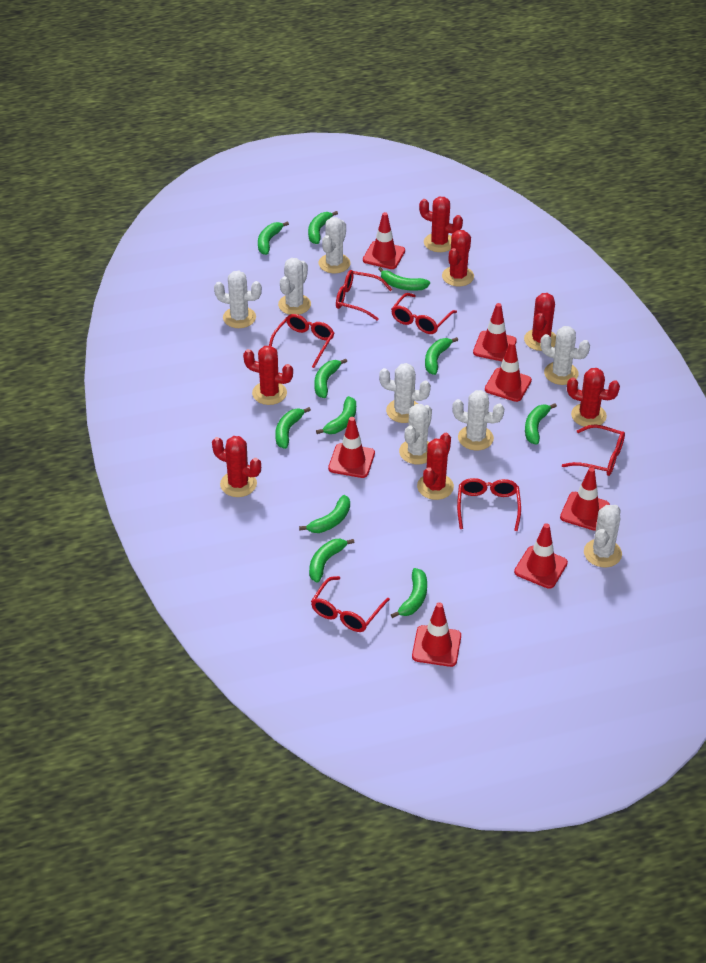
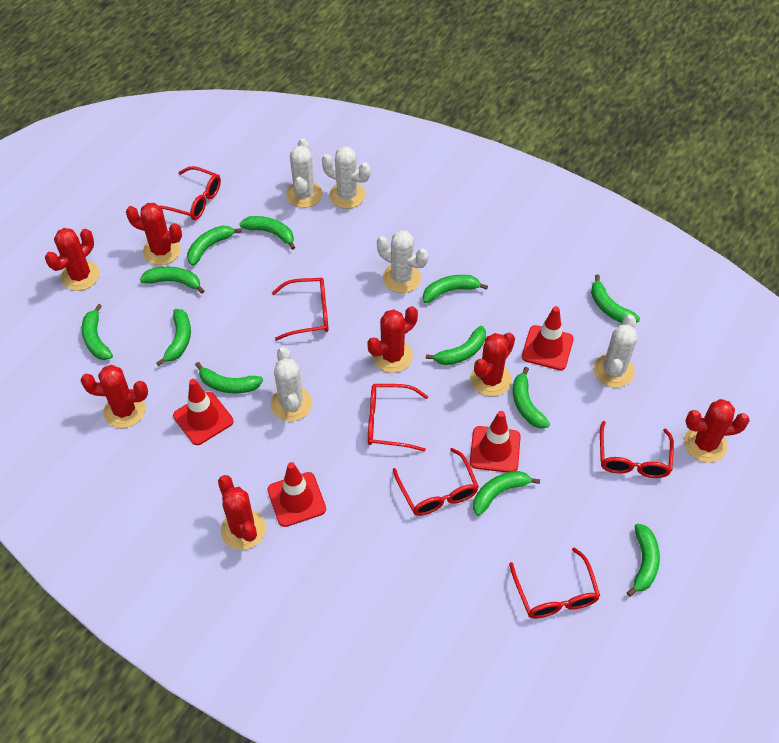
green banana: 11 -> 12
red traffic cone: 7 -> 4
white cactus: 8 -> 5

